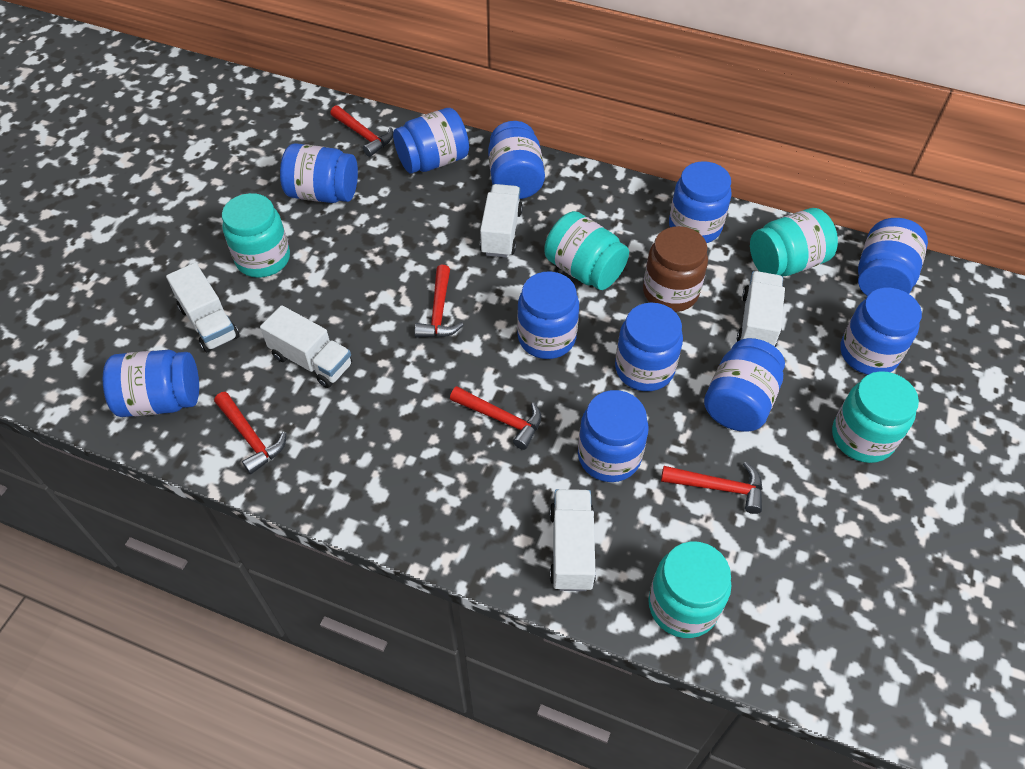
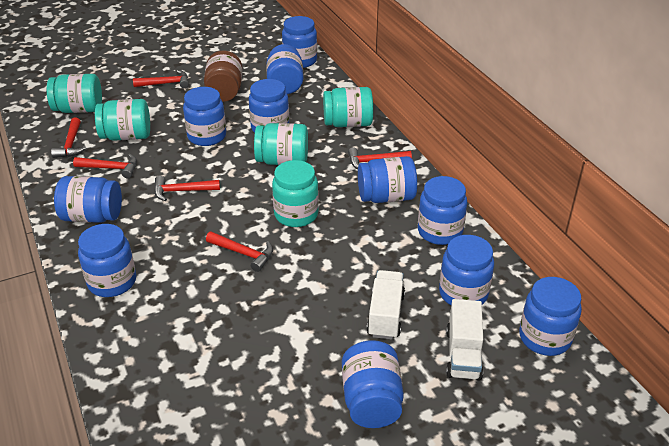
red hammer: 5 -> 6
white truck: 5 -> 2

